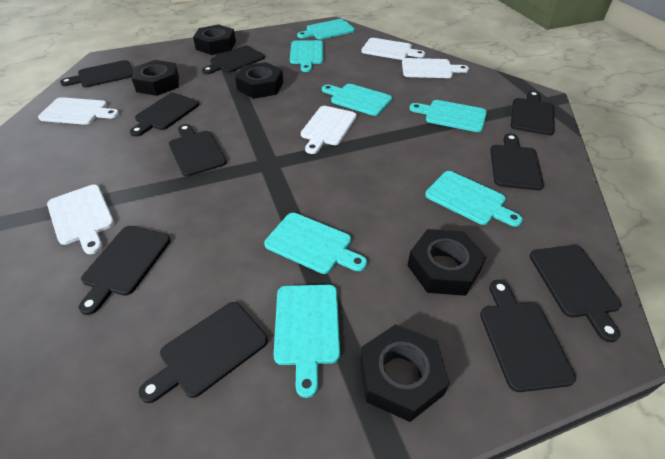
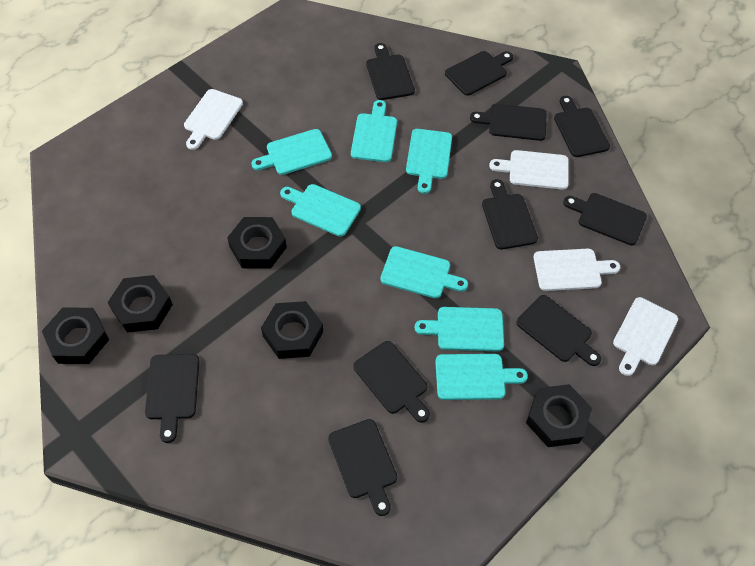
white cutting board: 5 -> 4

